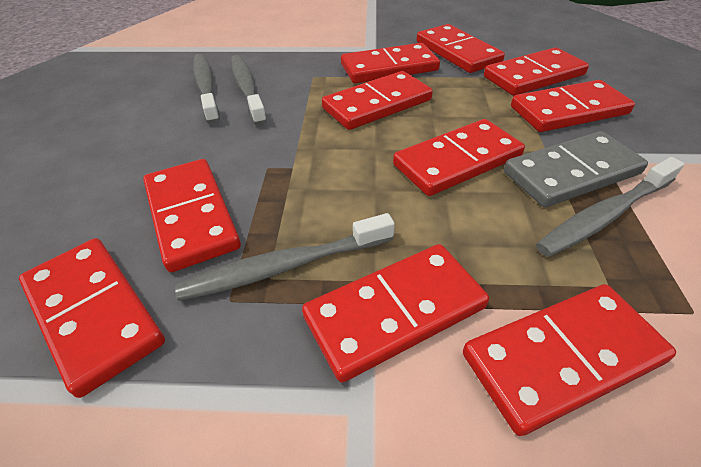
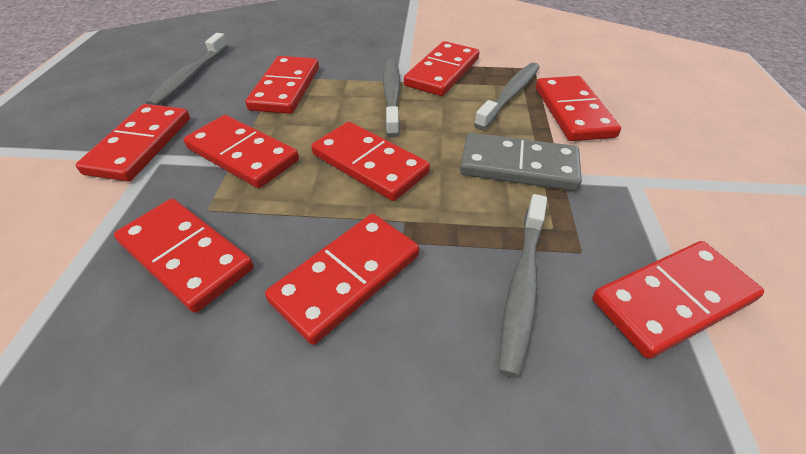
red domino: 10 -> 9

